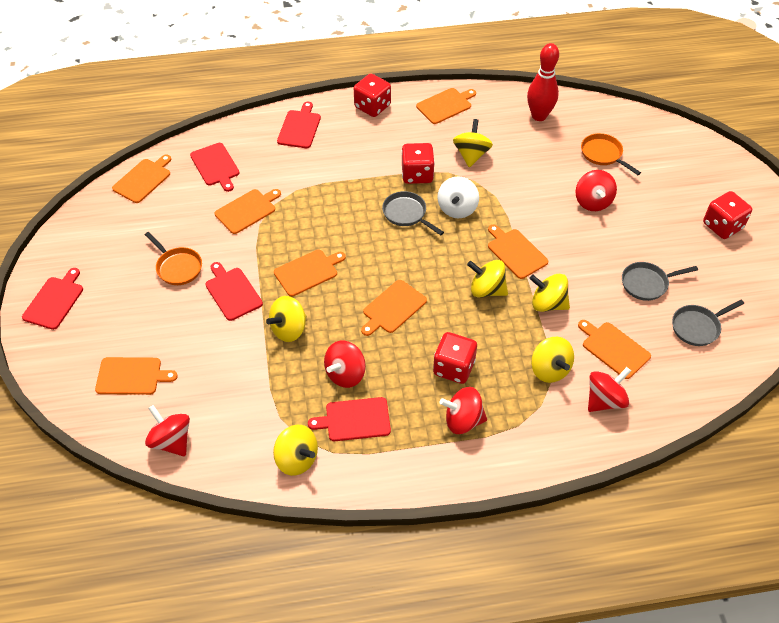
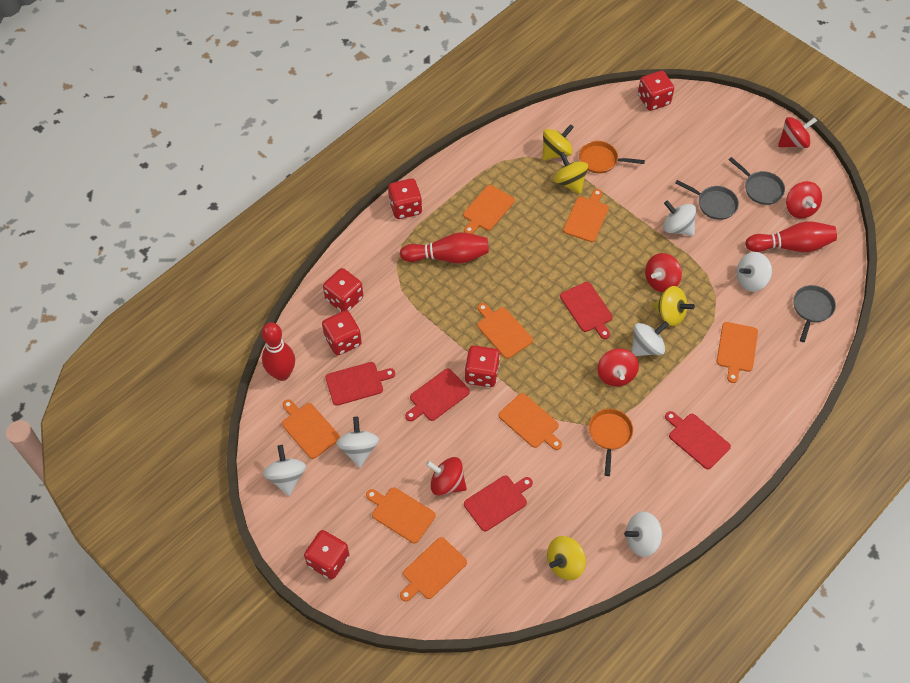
red bowling pin: 1 -> 3
red dice: 4 -> 6
white spinning top: 1 -> 6
yellow spinning top: 6 -> 4

